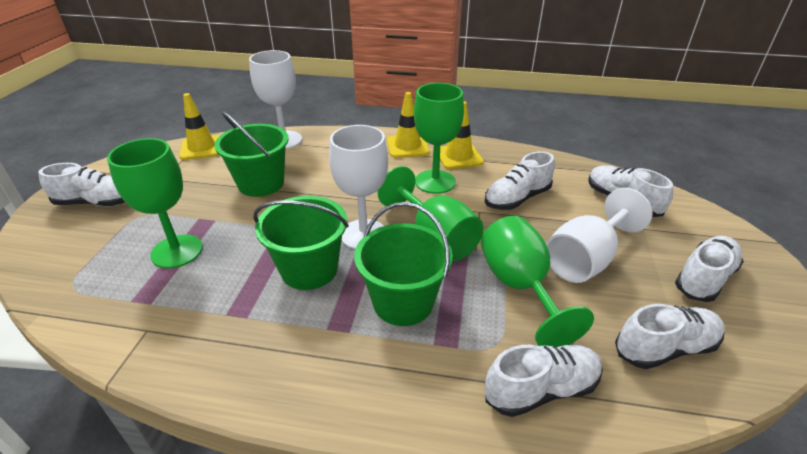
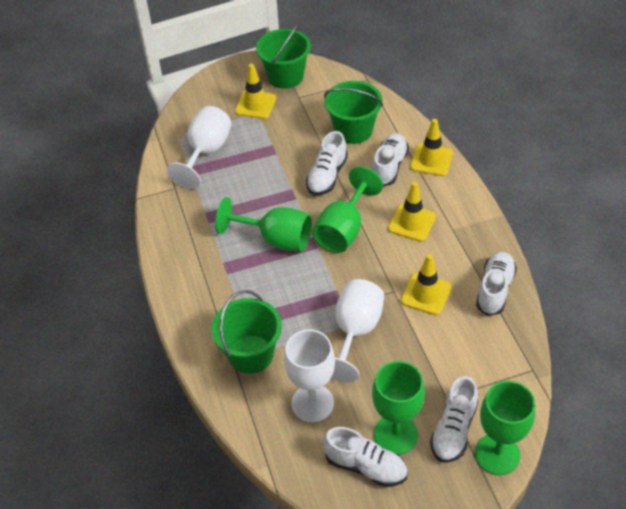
white shoe: 6 -> 5
yellow traffic cone: 3 -> 4

